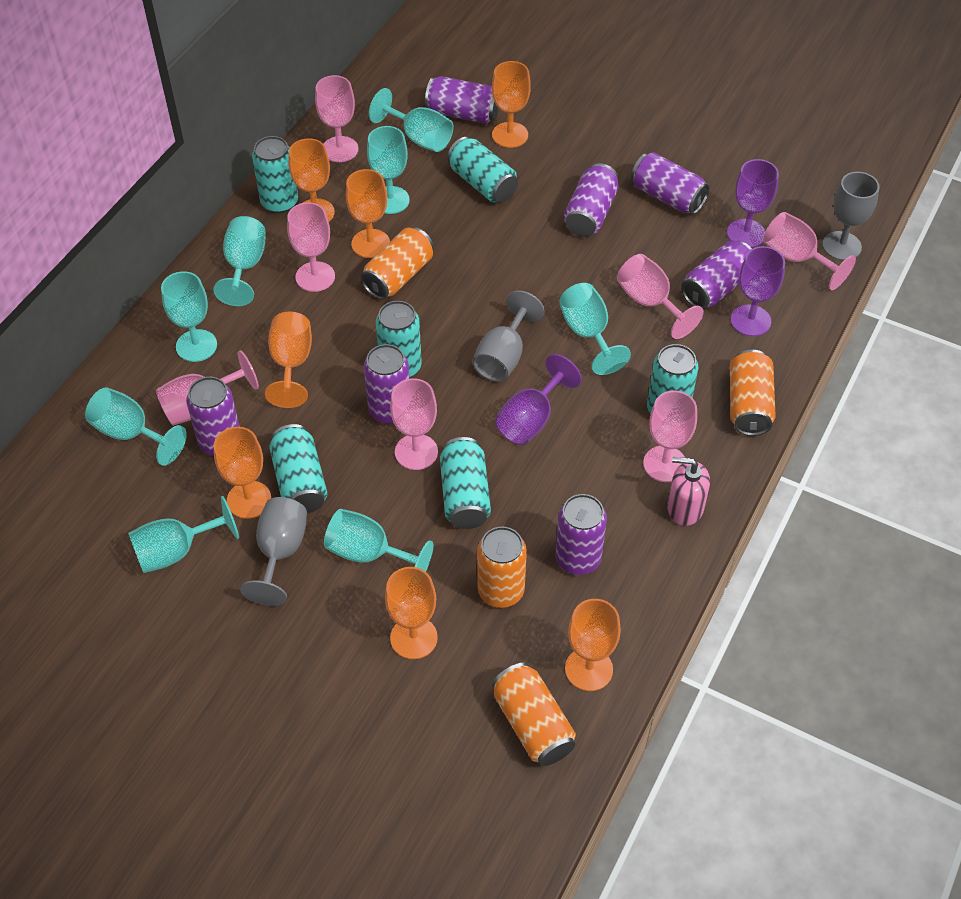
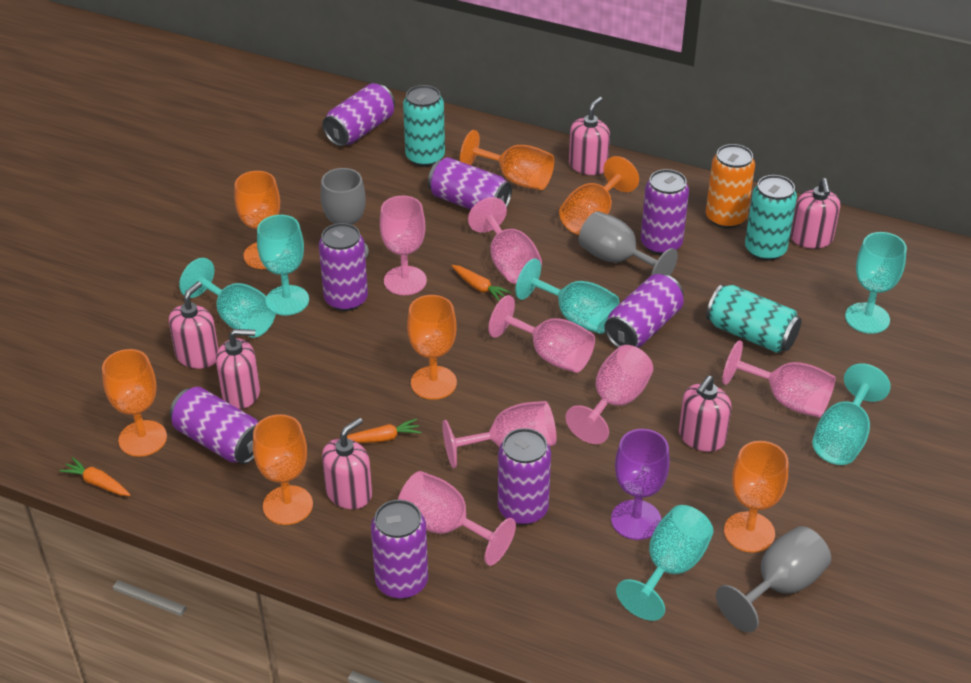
orange can: 4 -> 1
orange carrot: 0 -> 3
pink soap dispenser: 1 -> 6
purple can: 7 -> 8
purple goblet: 3 -> 1
turquoise can: 6 -> 3
turquoise goblet: 8 -> 6

